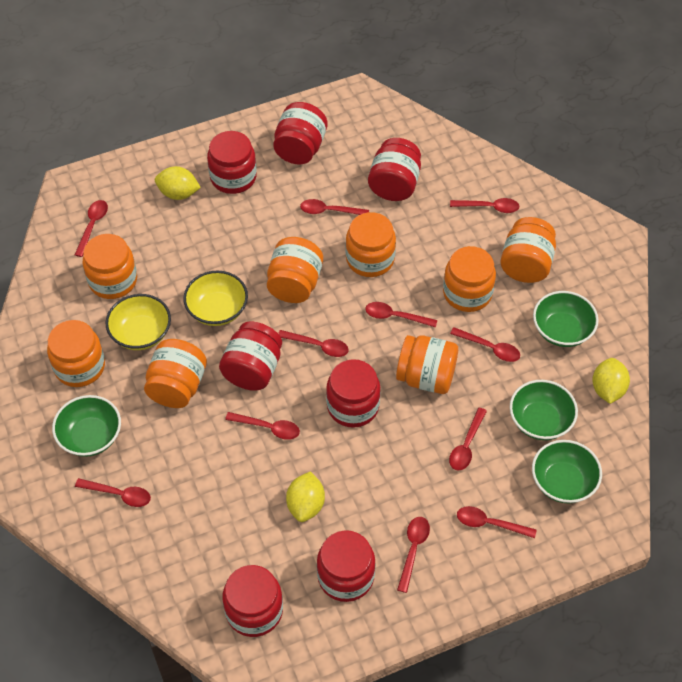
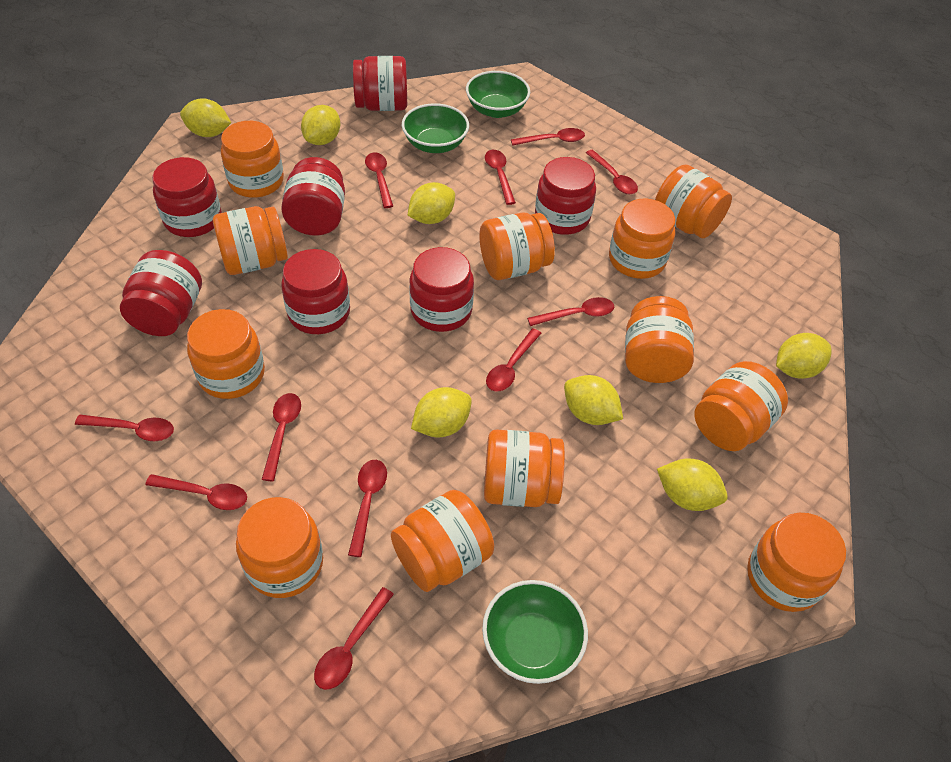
green bowl: 4 -> 3
orange jar: 8 -> 12
yellow bowl: 2 -> 0
yellow lemon: 3 -> 7

